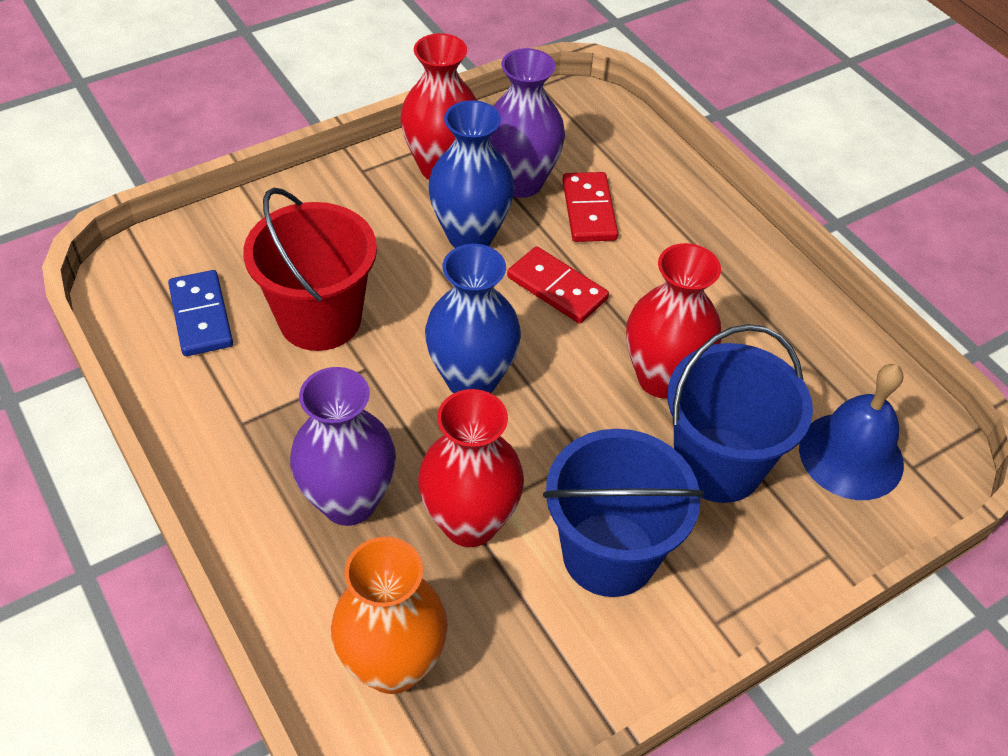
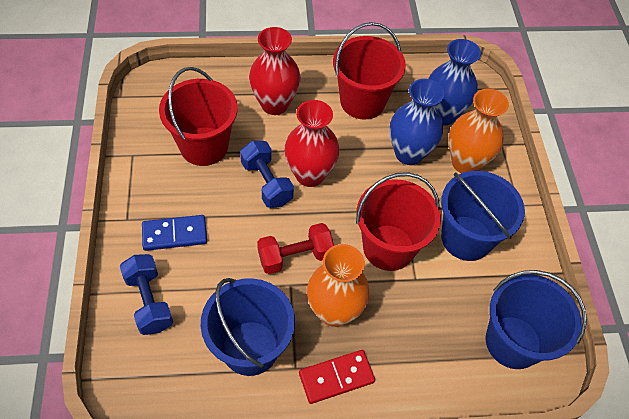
blue bell: 1 -> 0
blue bucket: 2 -> 3
blue dumbbell: 0 -> 2
orange vase: 1 -> 2
purple vase: 2 -> 0
red bucket: 1 -> 3
red domino: 2 -> 1
red dumbbell: 0 -> 1
red vase: 3 -> 2

